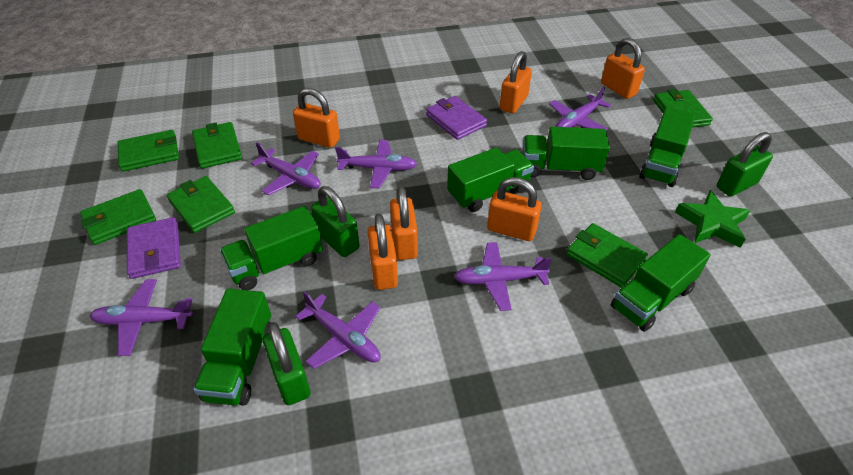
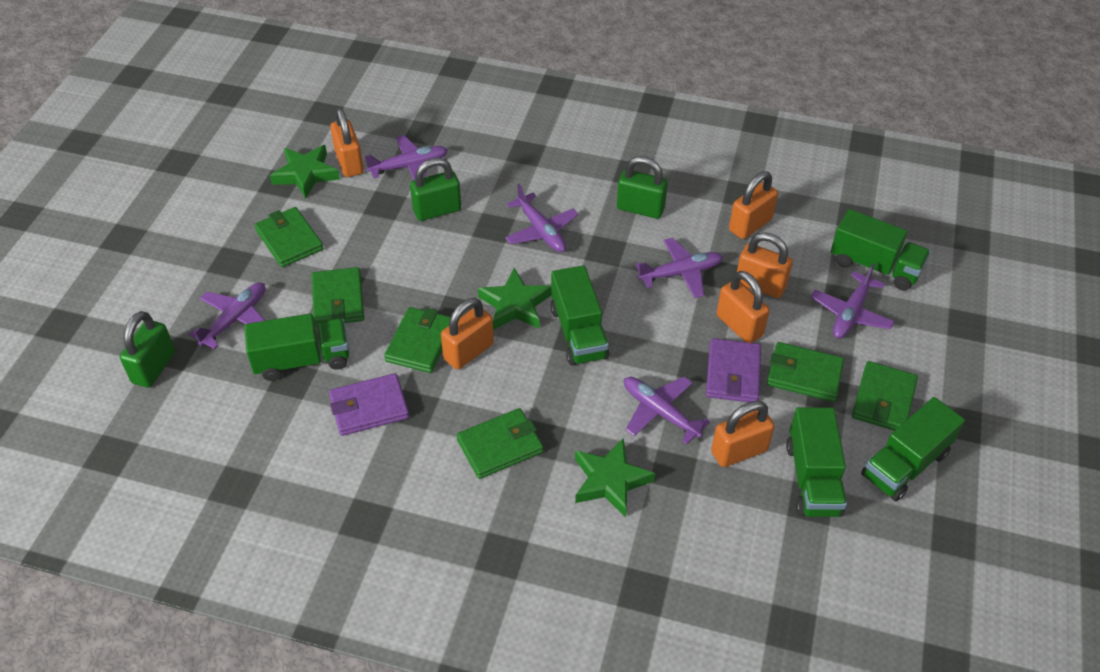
green star: 1 -> 3
green truck: 6 -> 5

